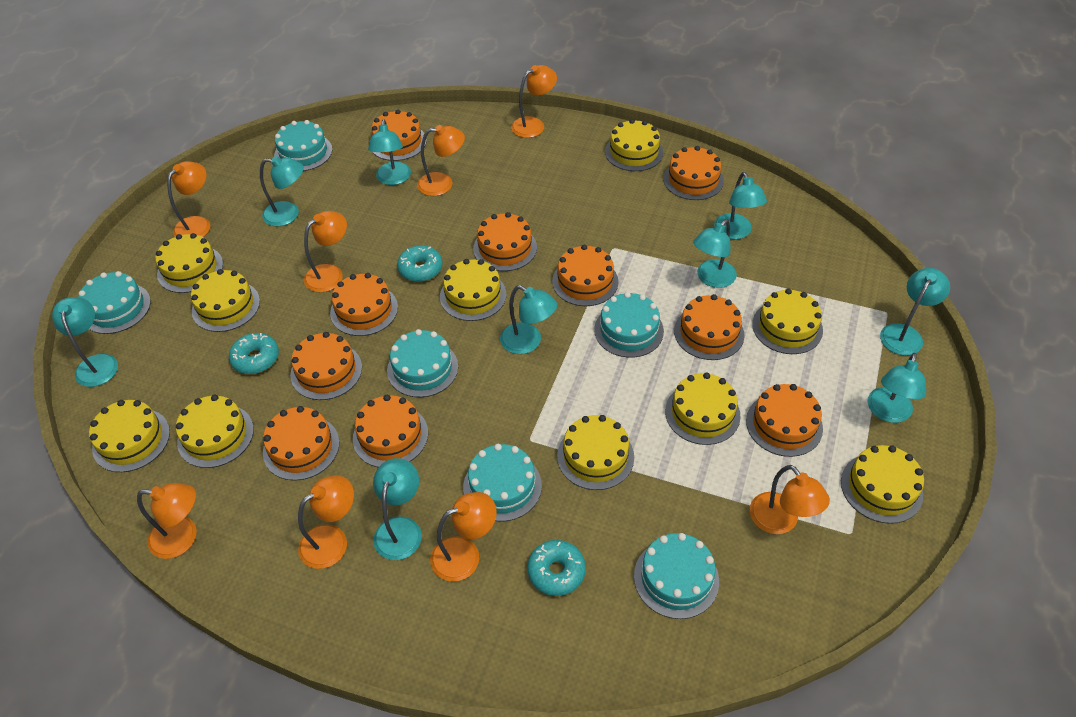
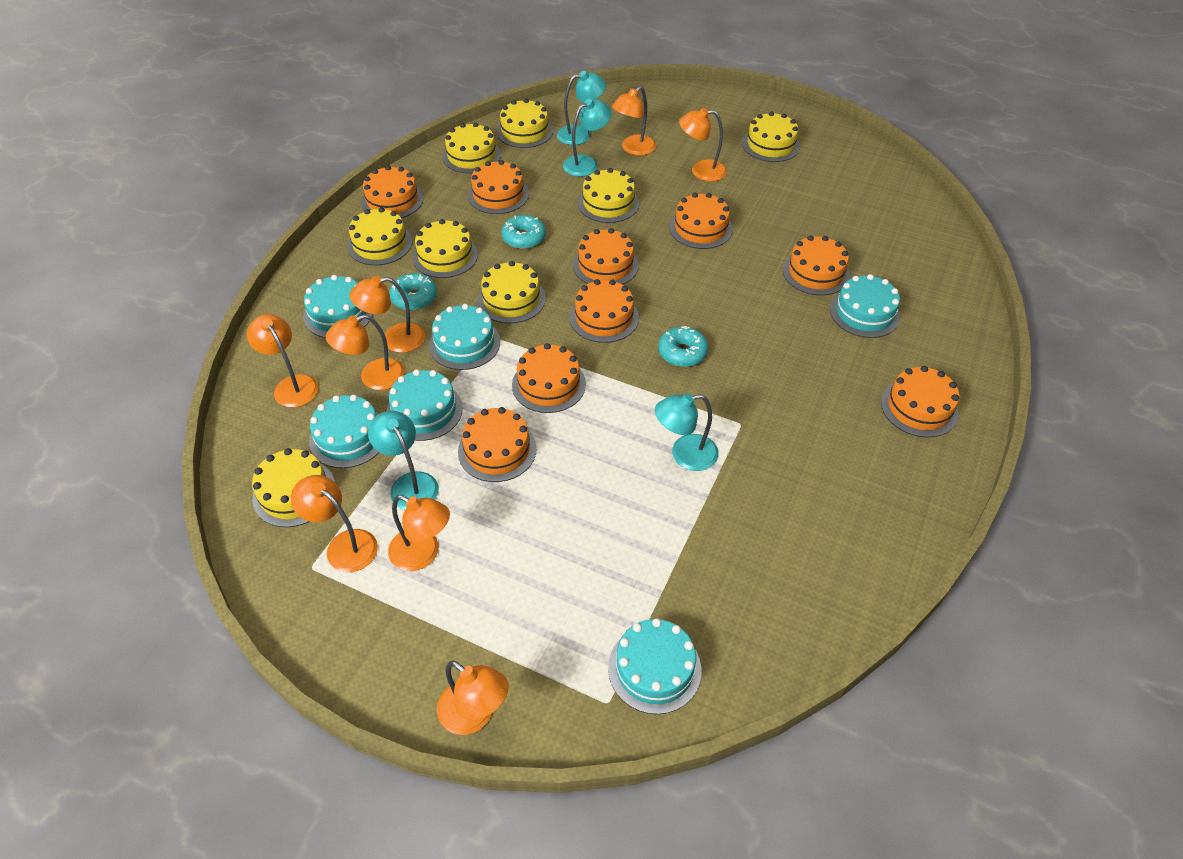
orange cake: 10 -> 9
turquoise lamp: 9 -> 4
yellow cake: 10 -> 8

